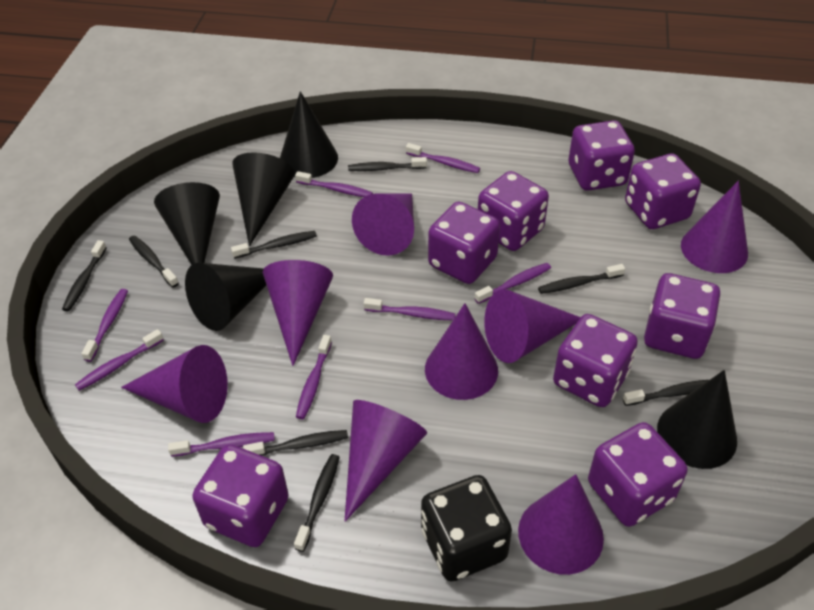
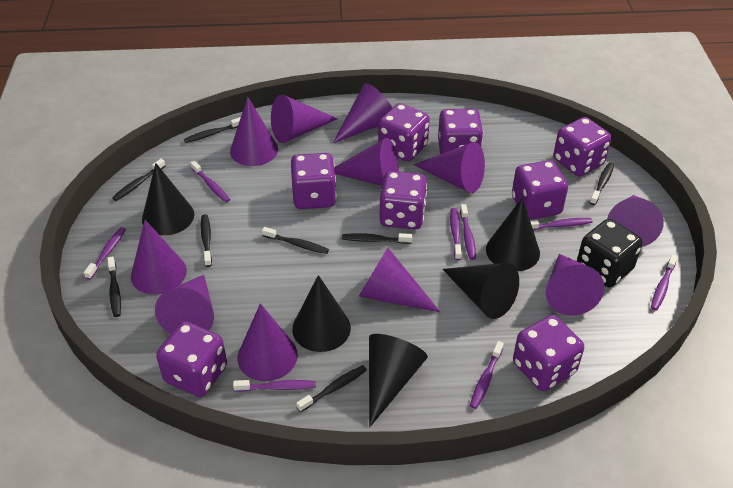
purple cone: 8 -> 11

